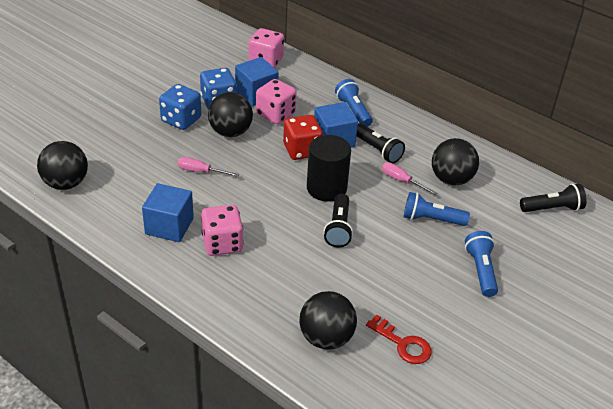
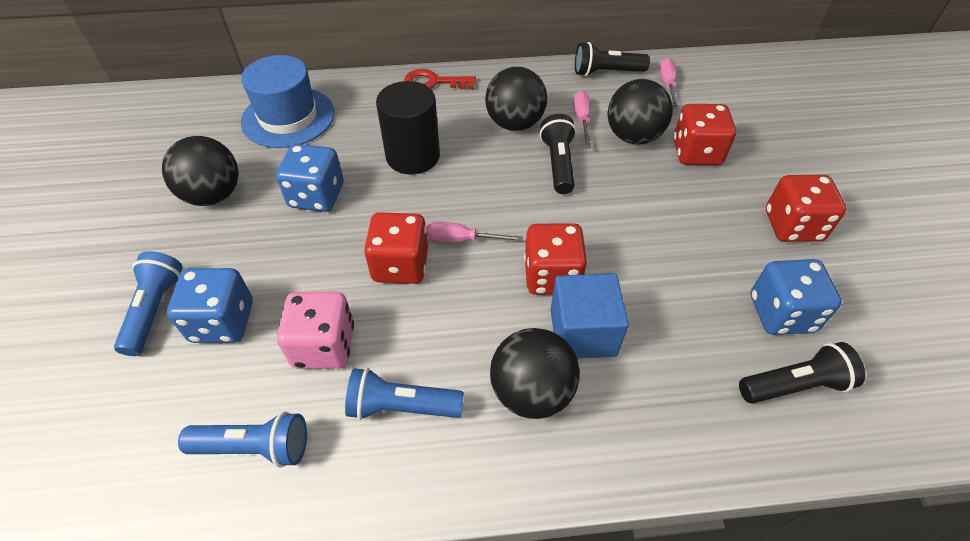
blue cube: 3 -> 1
blue dice: 2 -> 3
blue hat: 0 -> 1
pink dice: 3 -> 1
pink screwdriver: 2 -> 3
red dice: 1 -> 4

